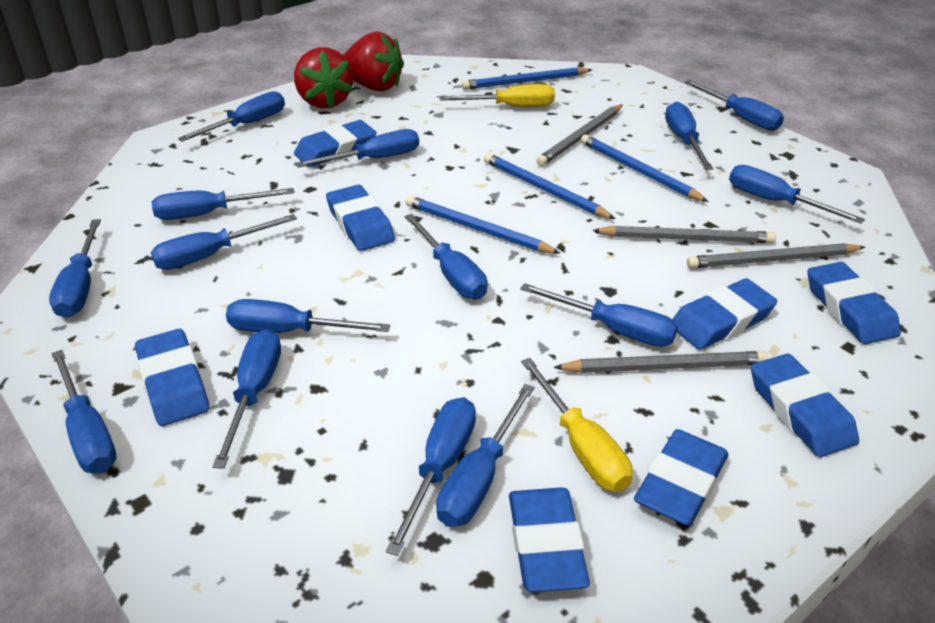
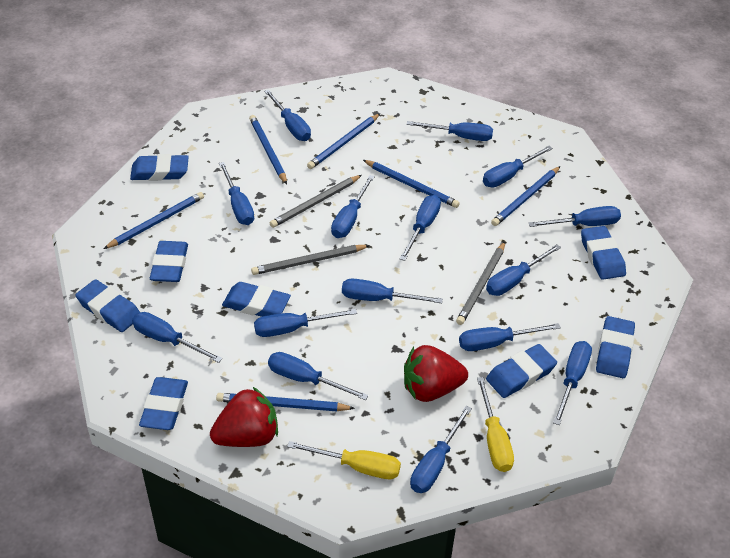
blue pencil: 4 -> 6
grey pencil: 4 -> 3

